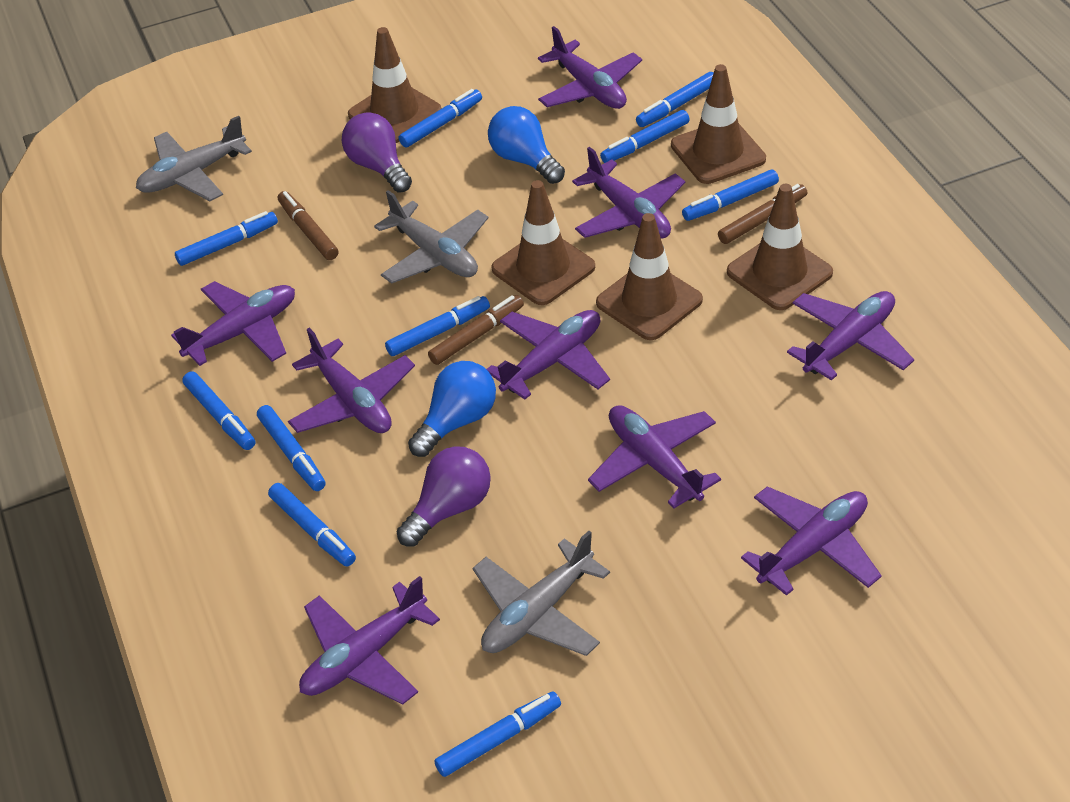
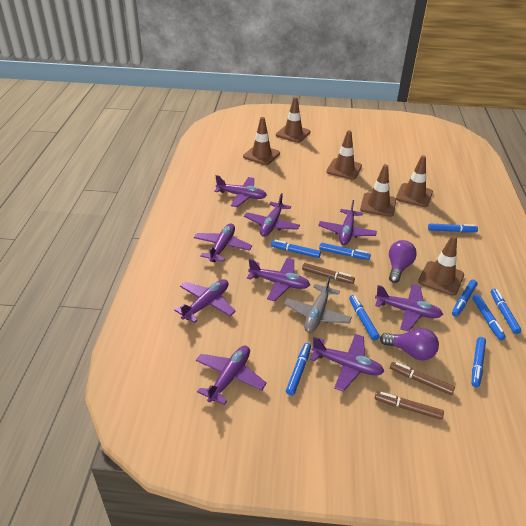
blue light bulb: 2 -> 0
blue marker: 10 -> 9
brown traffic cone: 5 -> 6
grey plane: 3 -> 1

